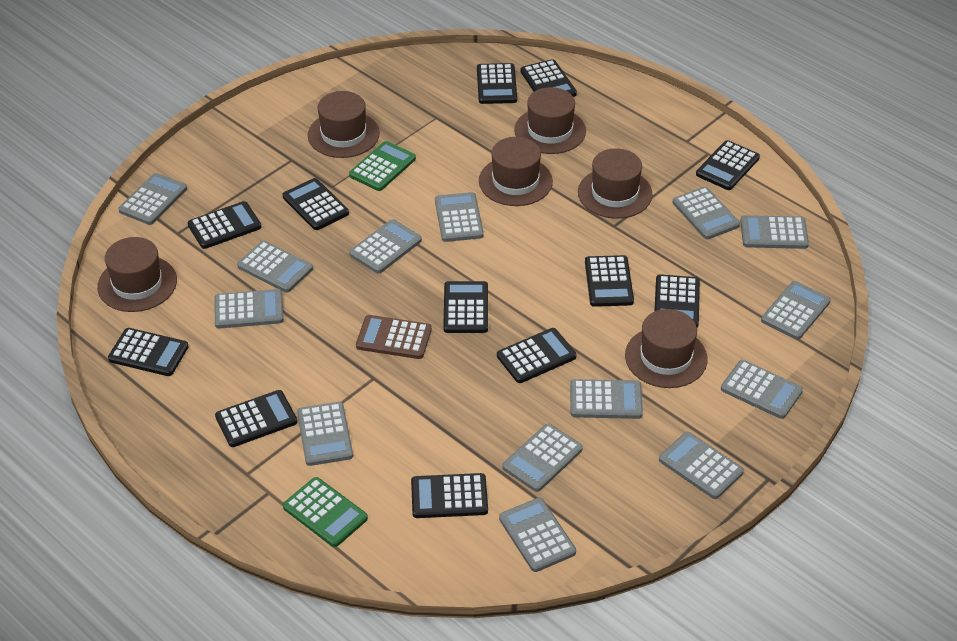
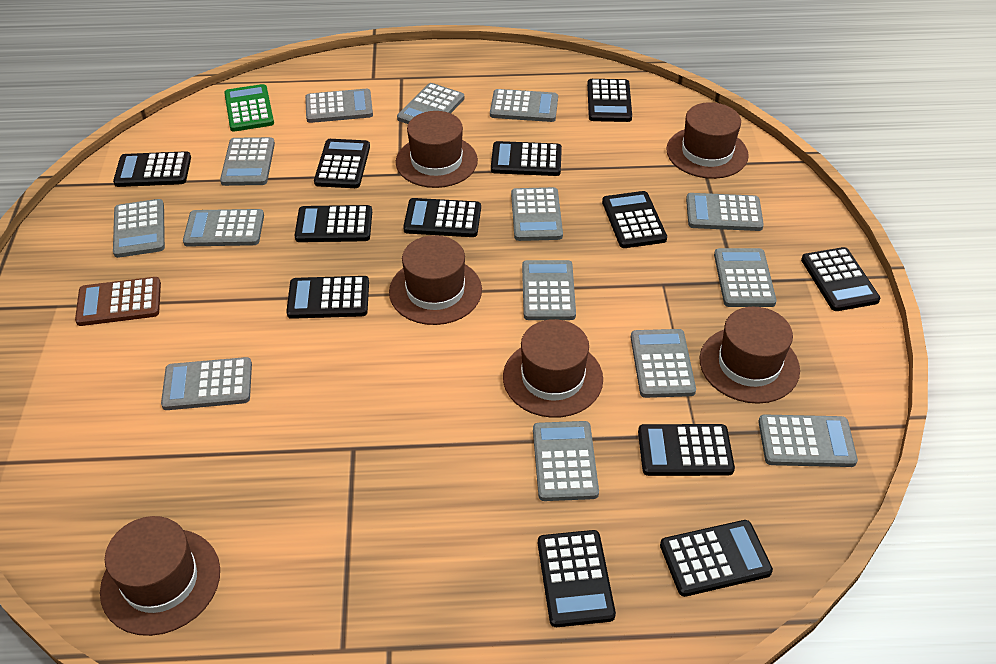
green calculator: 2 -> 1

